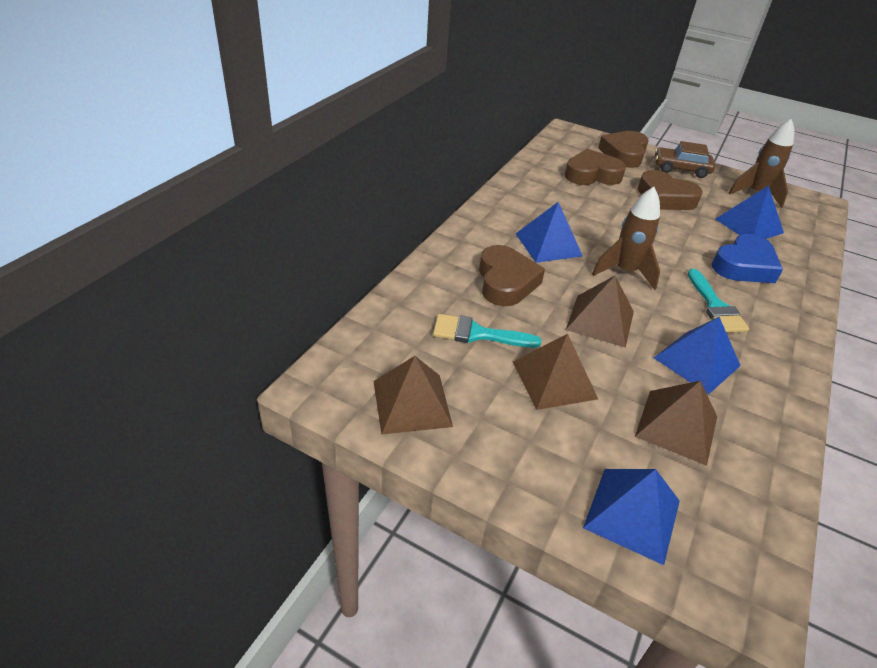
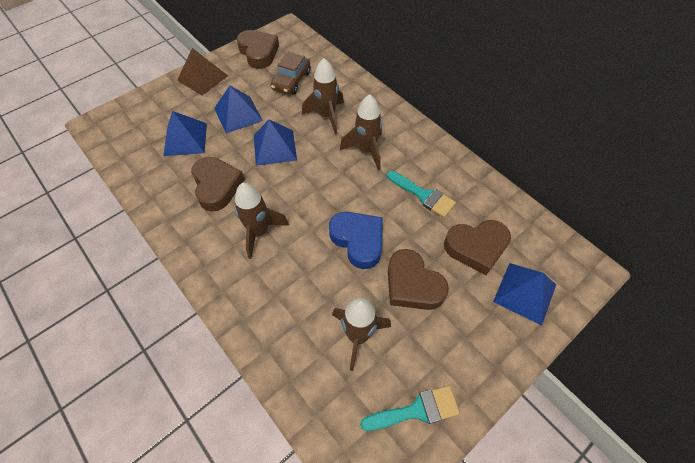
brown pyramid: 4 -> 1
brown rocket: 2 -> 4

